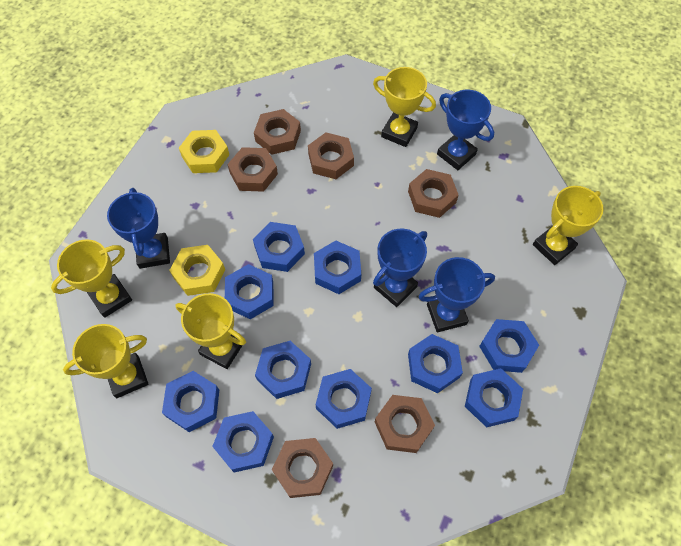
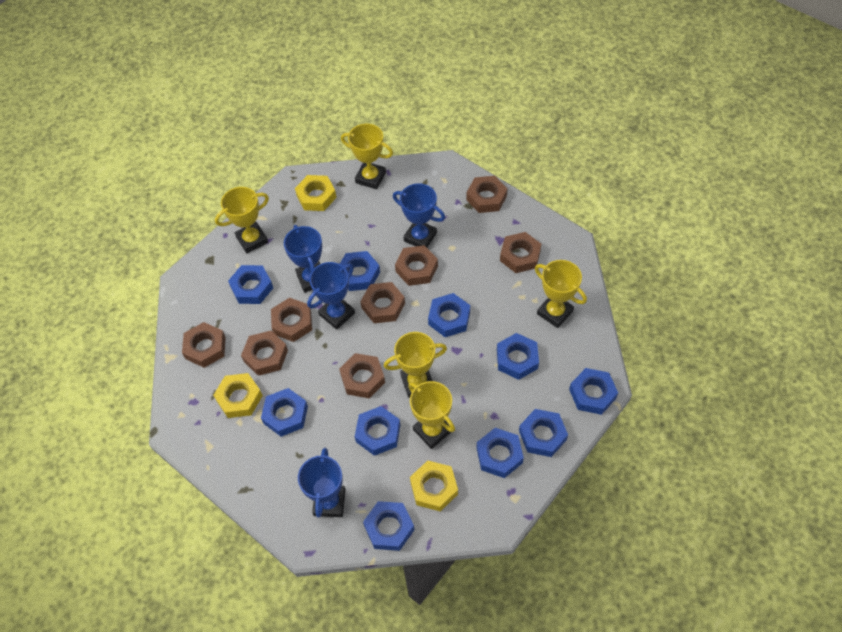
brown nut: 6 -> 8
yellow nut: 2 -> 3

